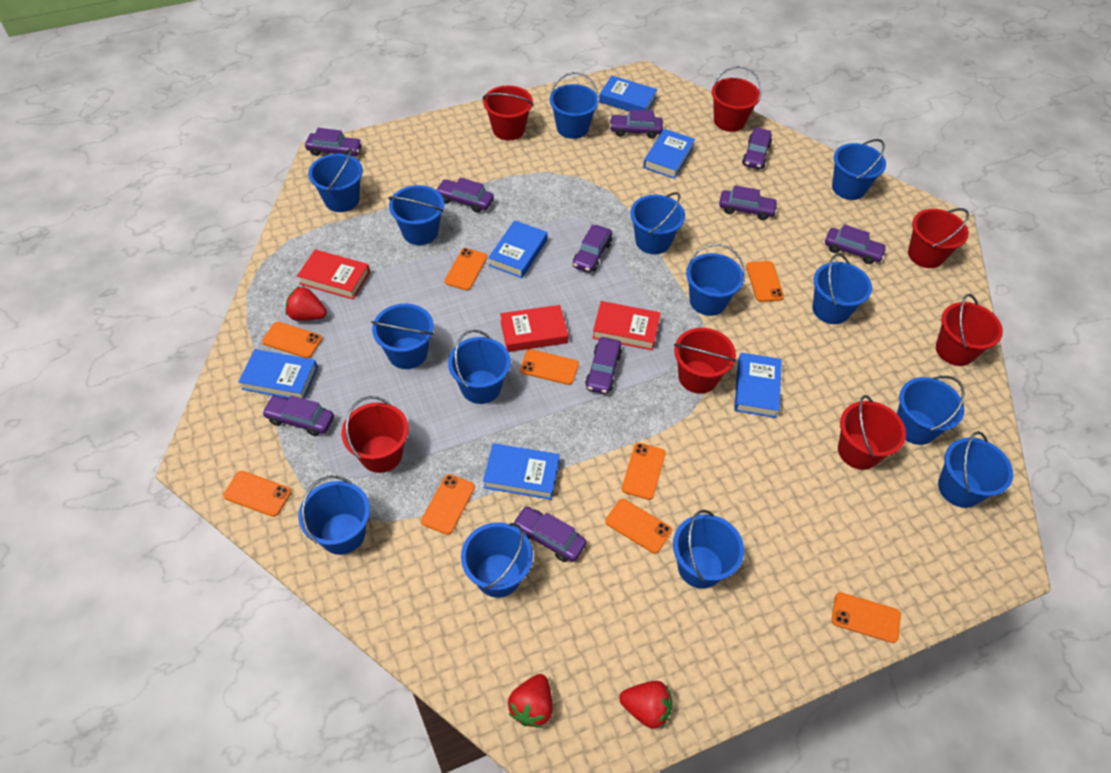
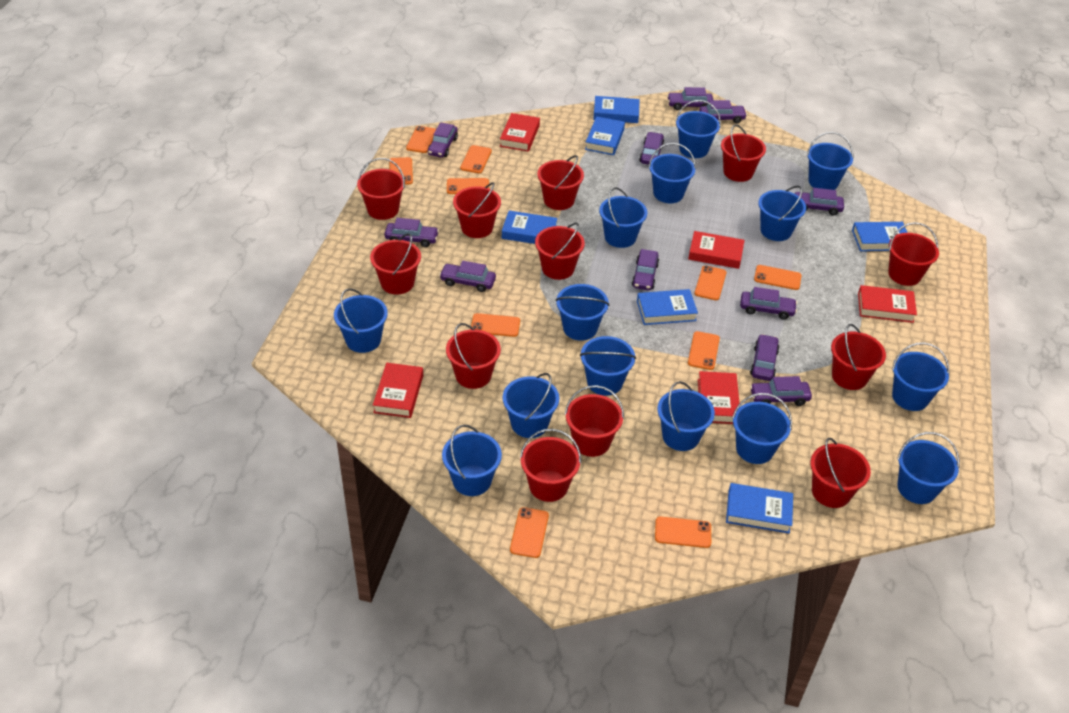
orange phone: 9 -> 10
purple car: 10 -> 11
red book: 3 -> 5
red bucket: 7 -> 12
red strawberry: 3 -> 0

